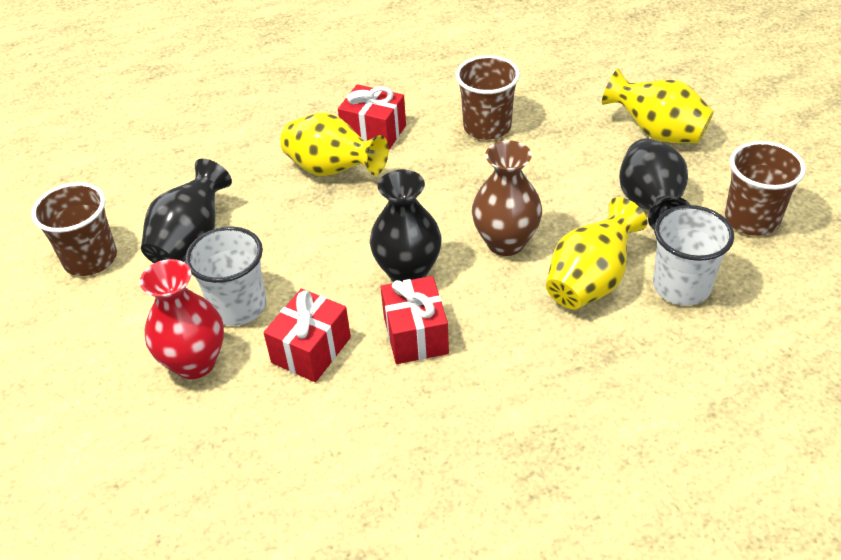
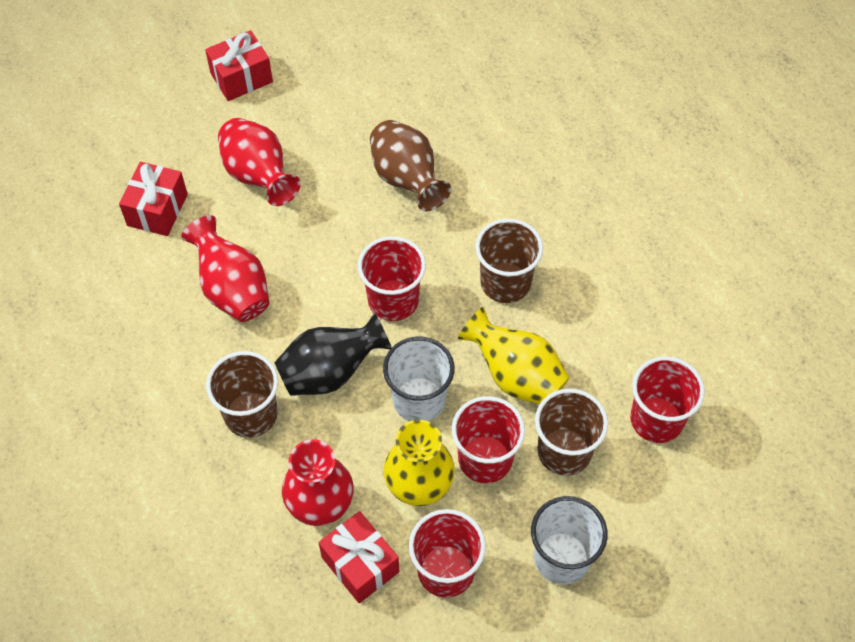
black vase: 3 -> 1
red cup: 0 -> 4
red vase: 1 -> 3
yellow vase: 3 -> 2

